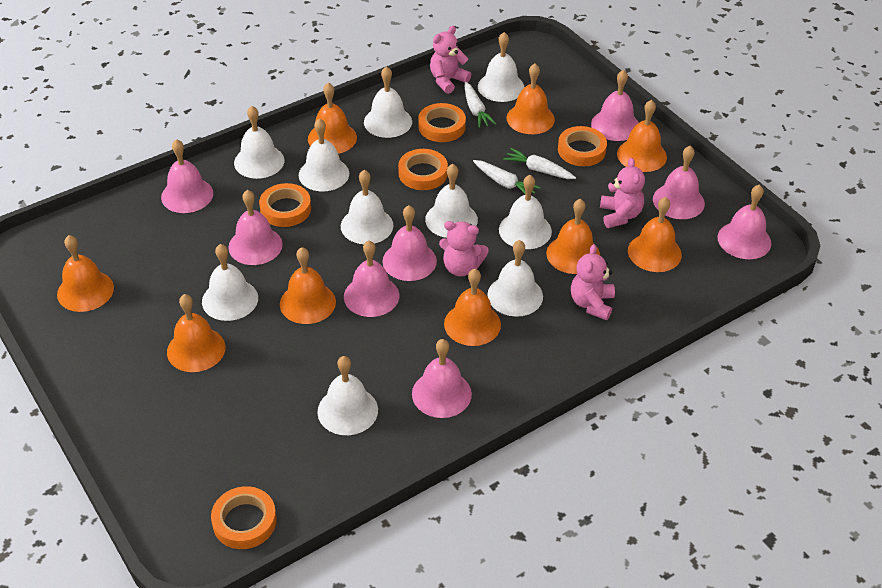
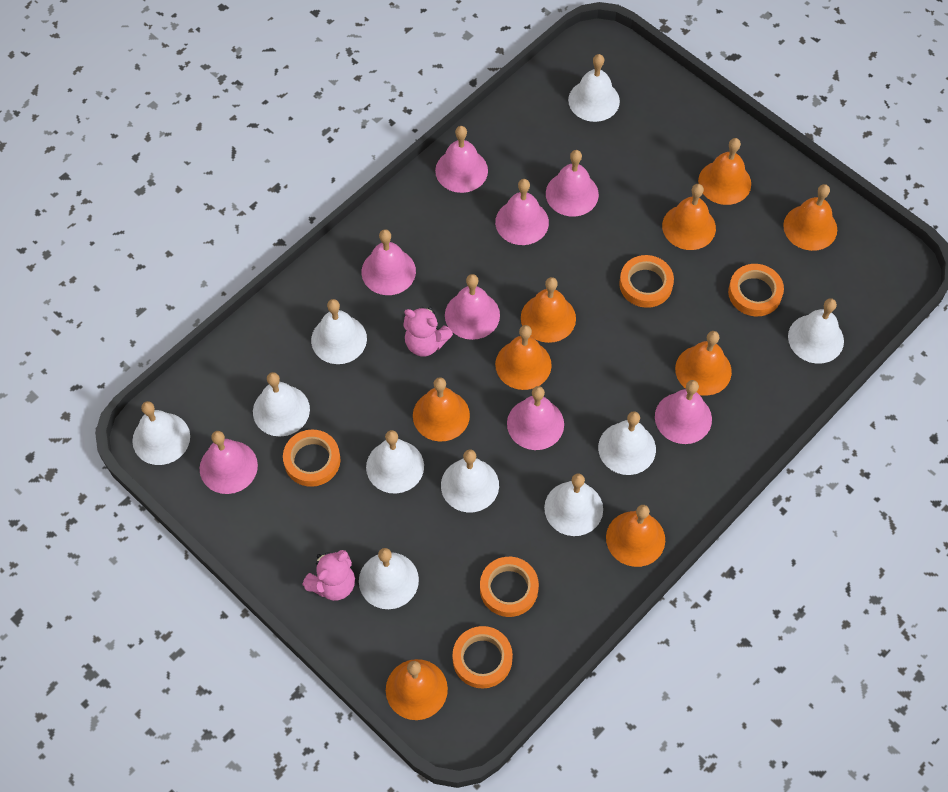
pink teddy bear: 4 -> 2
white carrot: 3 -> 0

